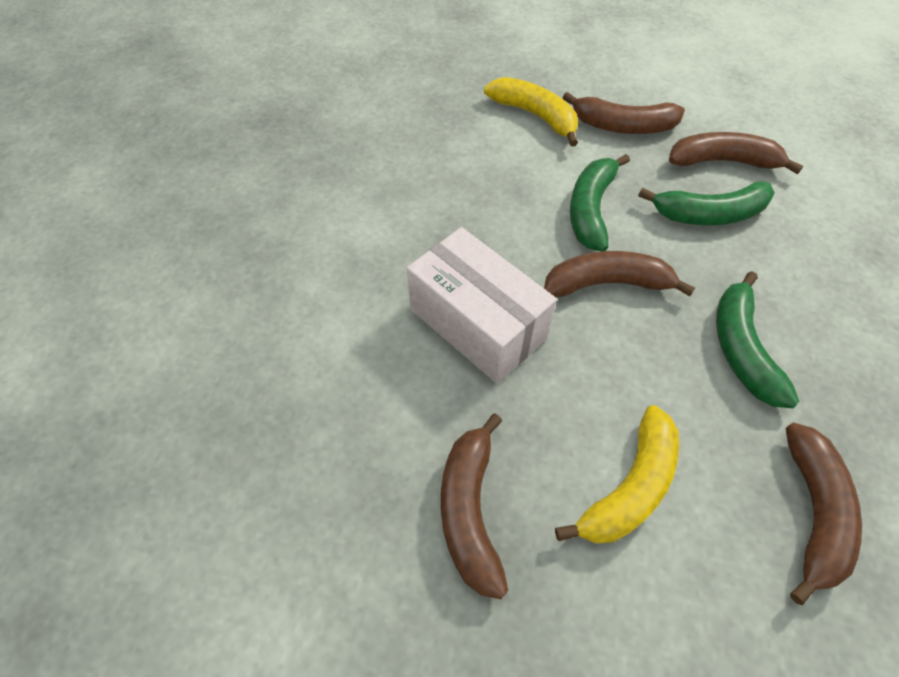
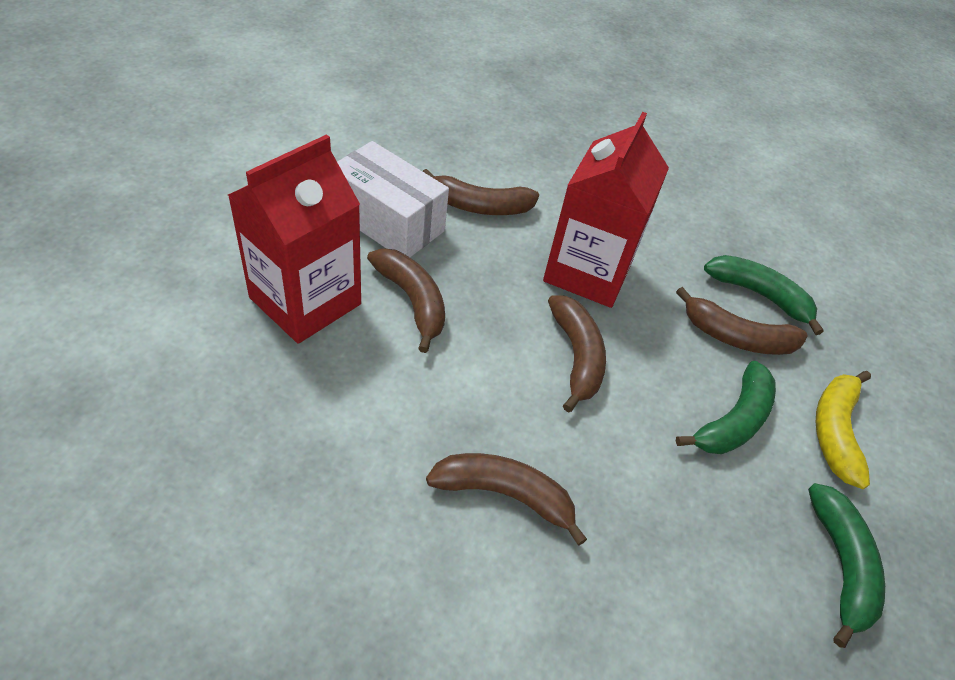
red carton: 0 -> 2
yellow banana: 2 -> 1

